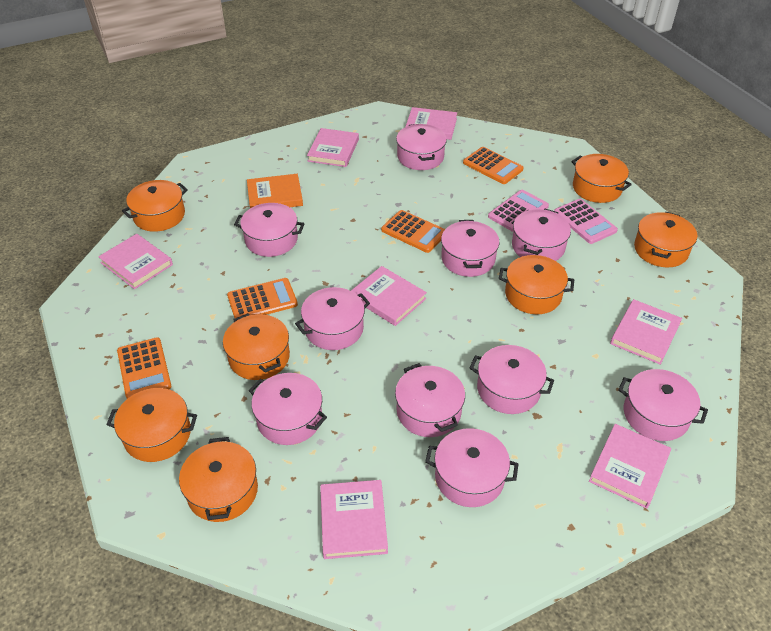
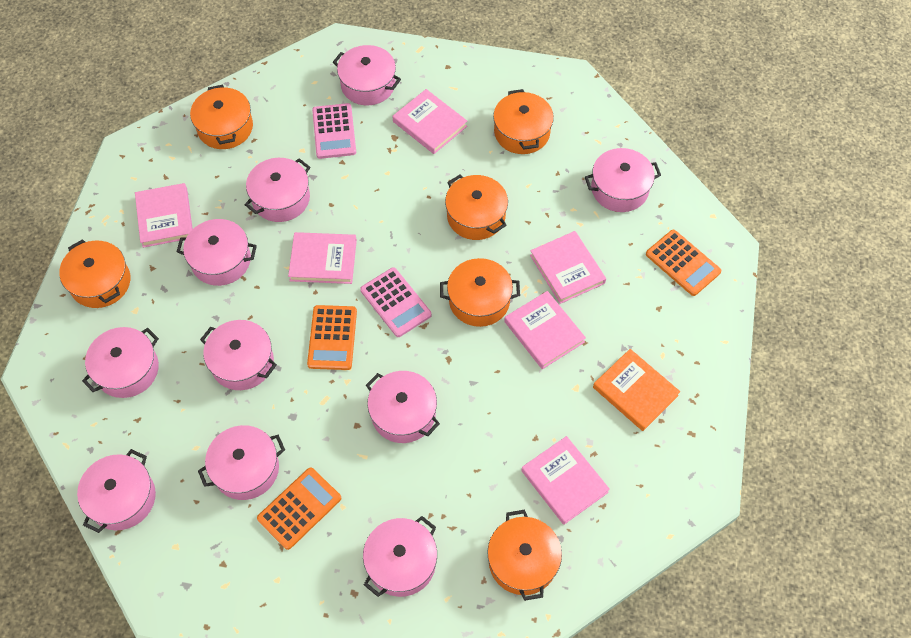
orange calculator: 4 -> 3
orange pot: 7 -> 6
pink book: 7 -> 6

